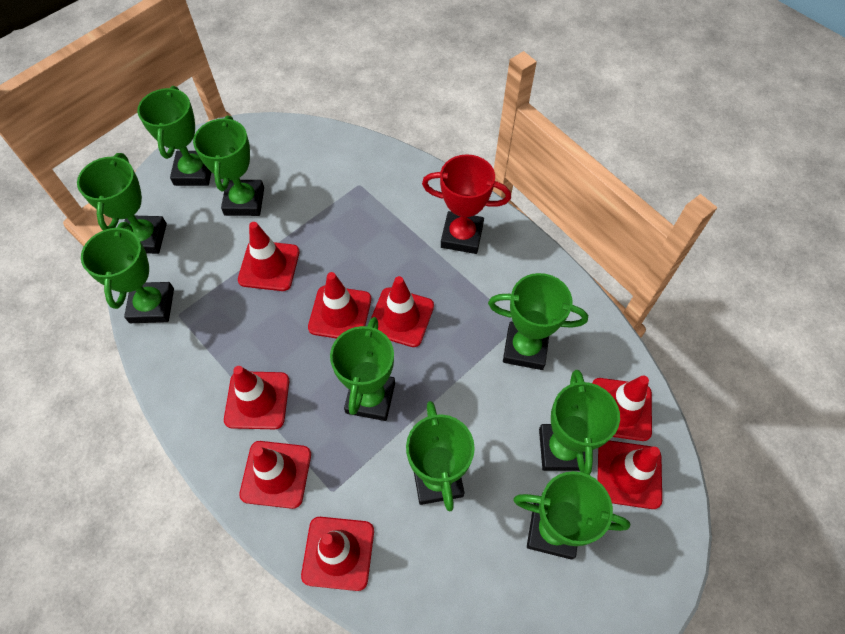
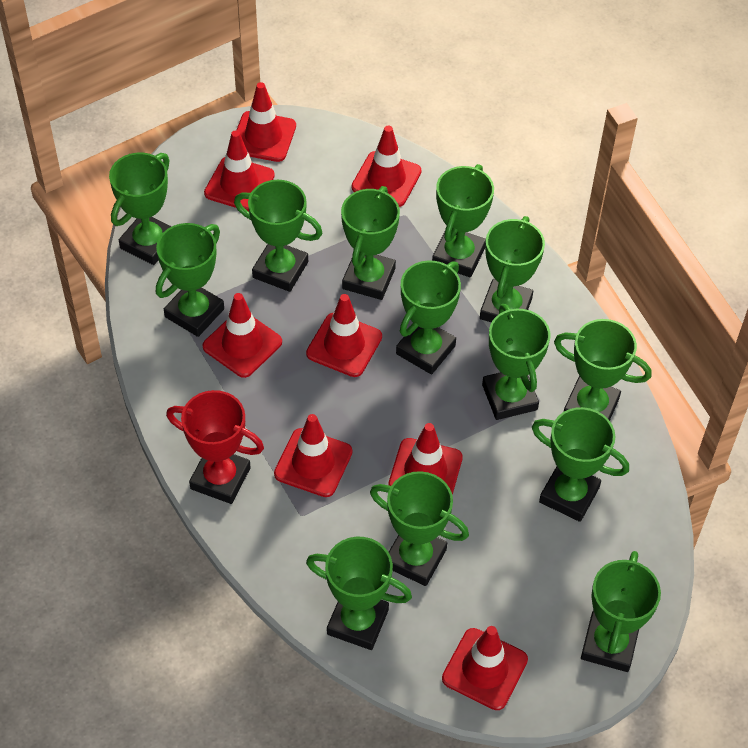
green trophy: 9 -> 13

